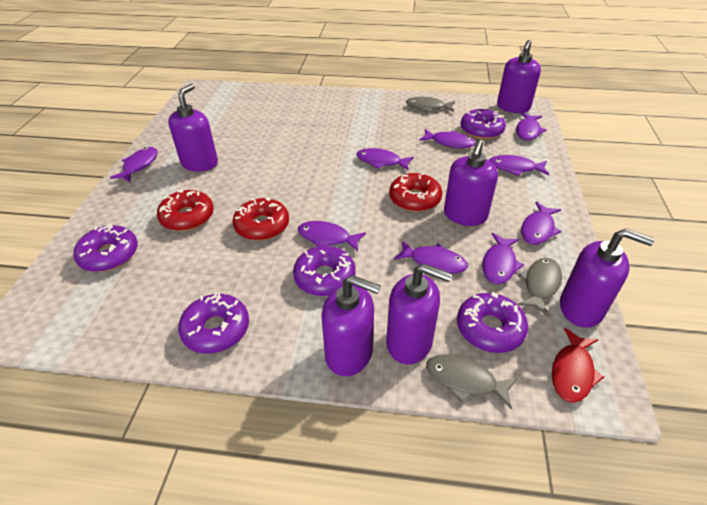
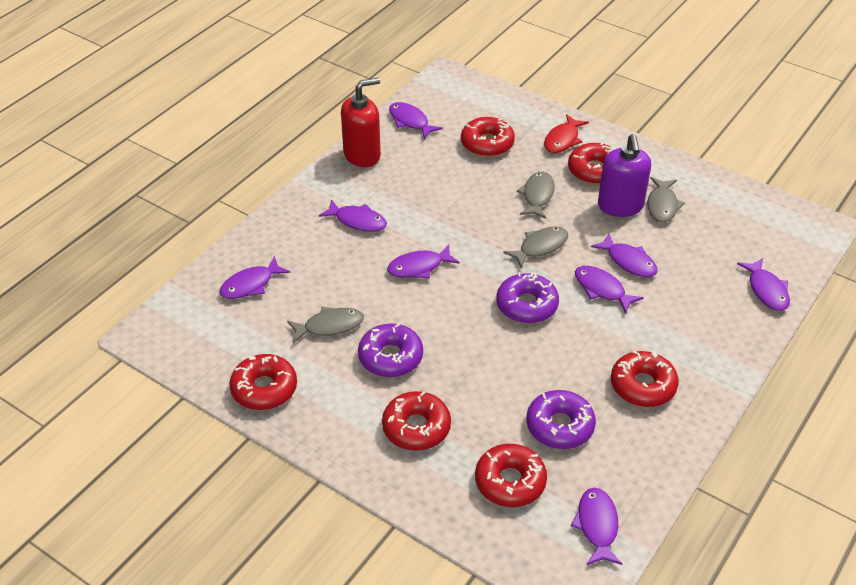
grey fish: 3 -> 4
purple donut: 5 -> 3
purple fish: 9 -> 8
purple soap dispenser: 6 -> 1
red donut: 3 -> 6
red soap dispenser: 0 -> 1

